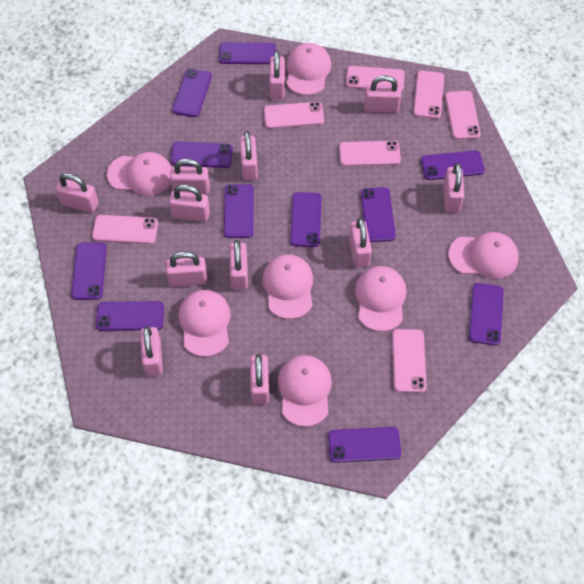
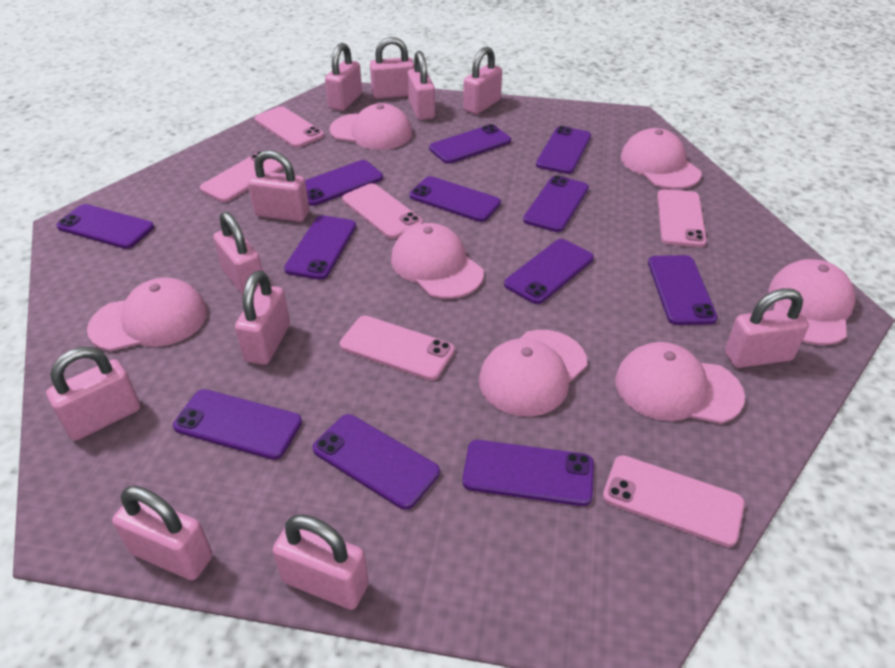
pink padlock: 12 -> 11
pink phone: 7 -> 6
purple phone: 11 -> 12

